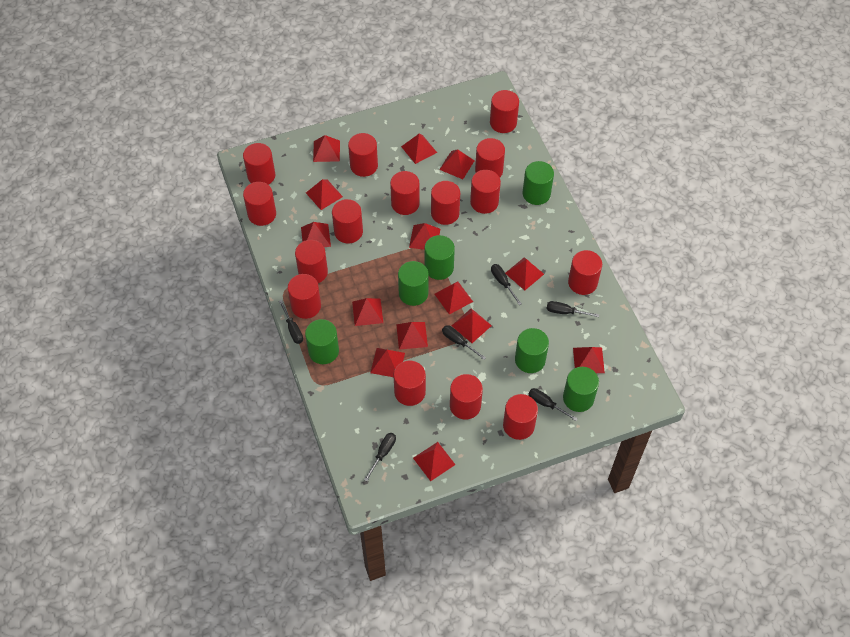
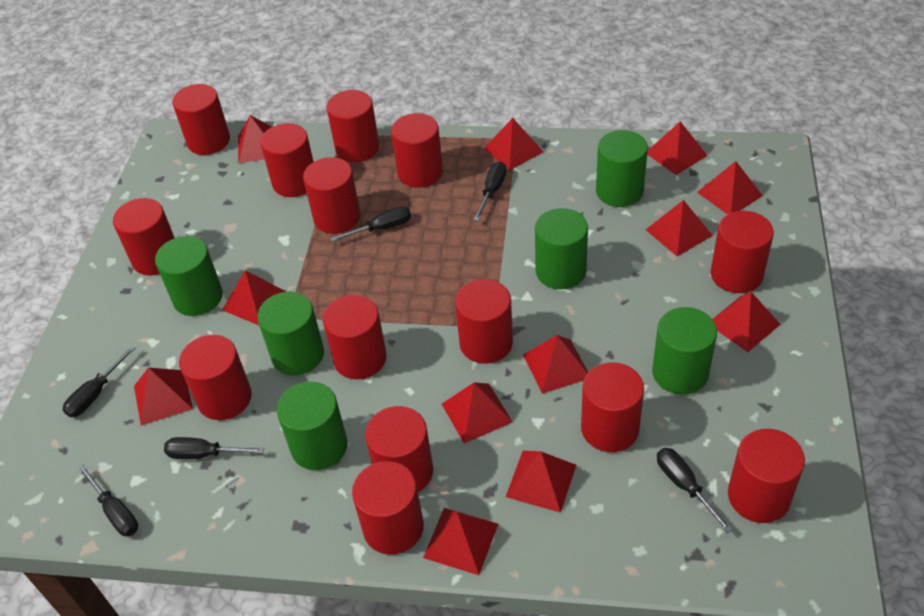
red cylinder: 15 -> 14
red pyramid: 14 -> 12

